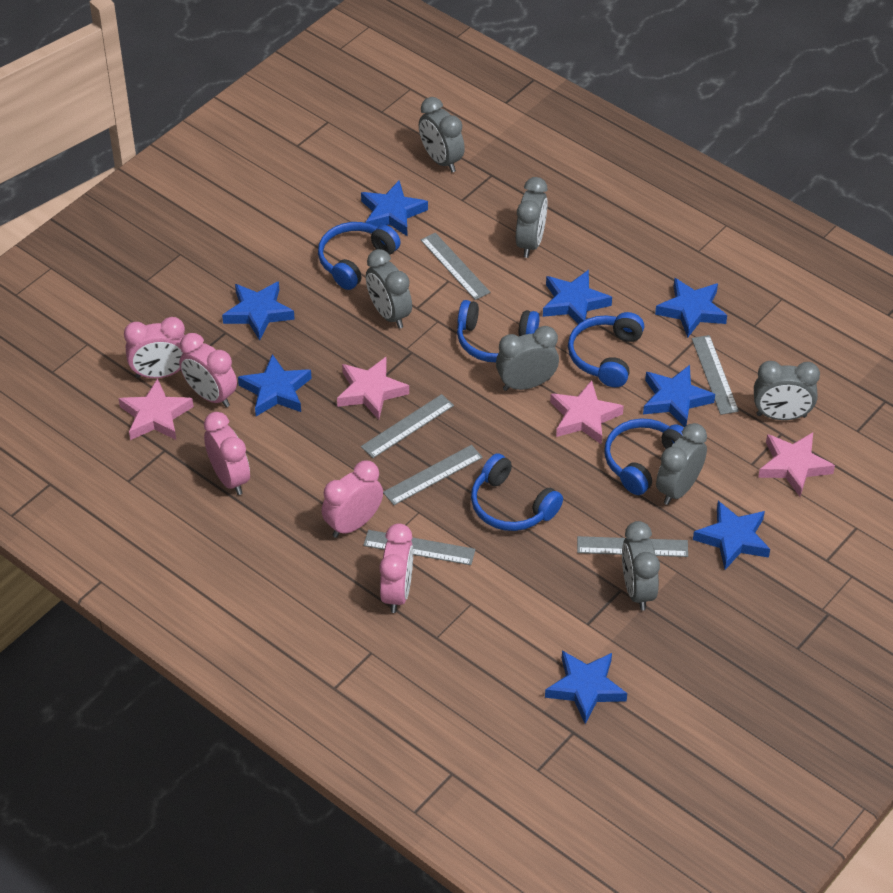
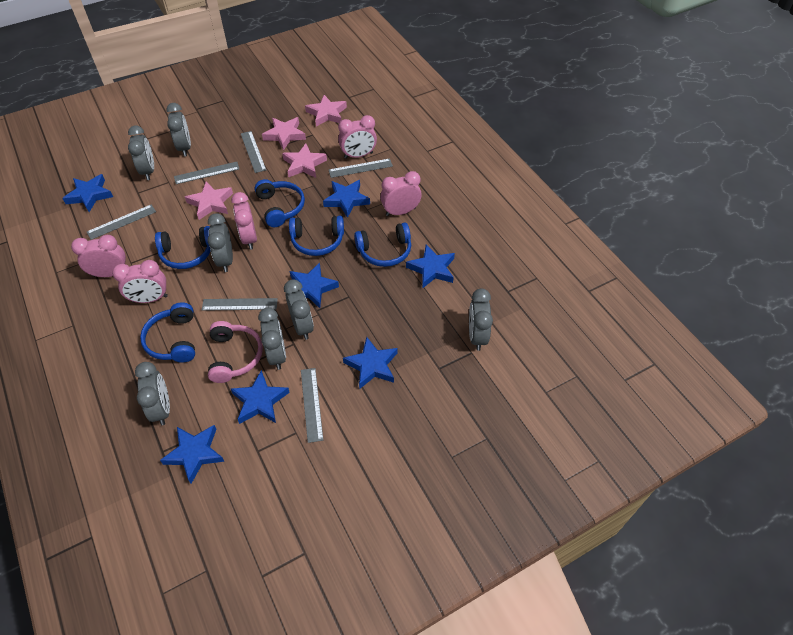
blue star: 8 -> 7
pink headphones: 0 -> 1

